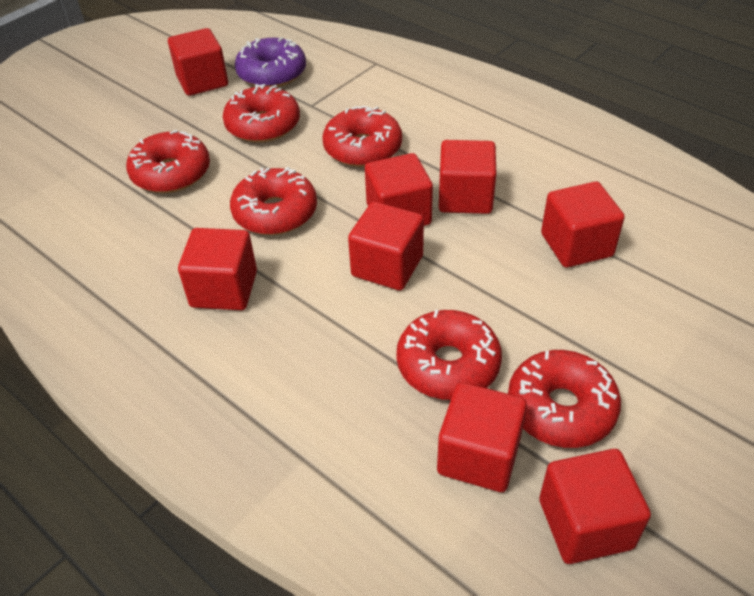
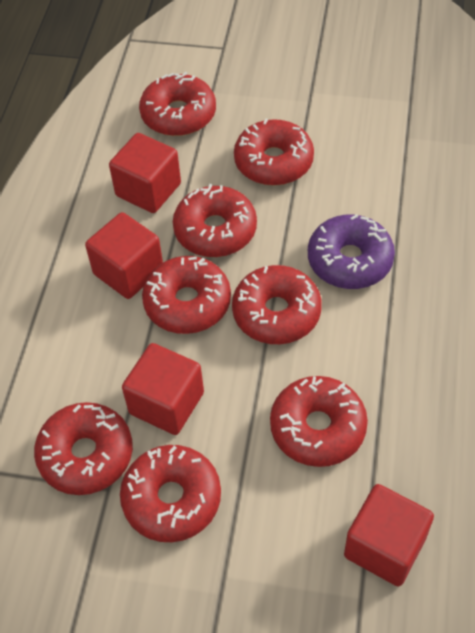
red cube: 8 -> 4
red donut: 6 -> 8

